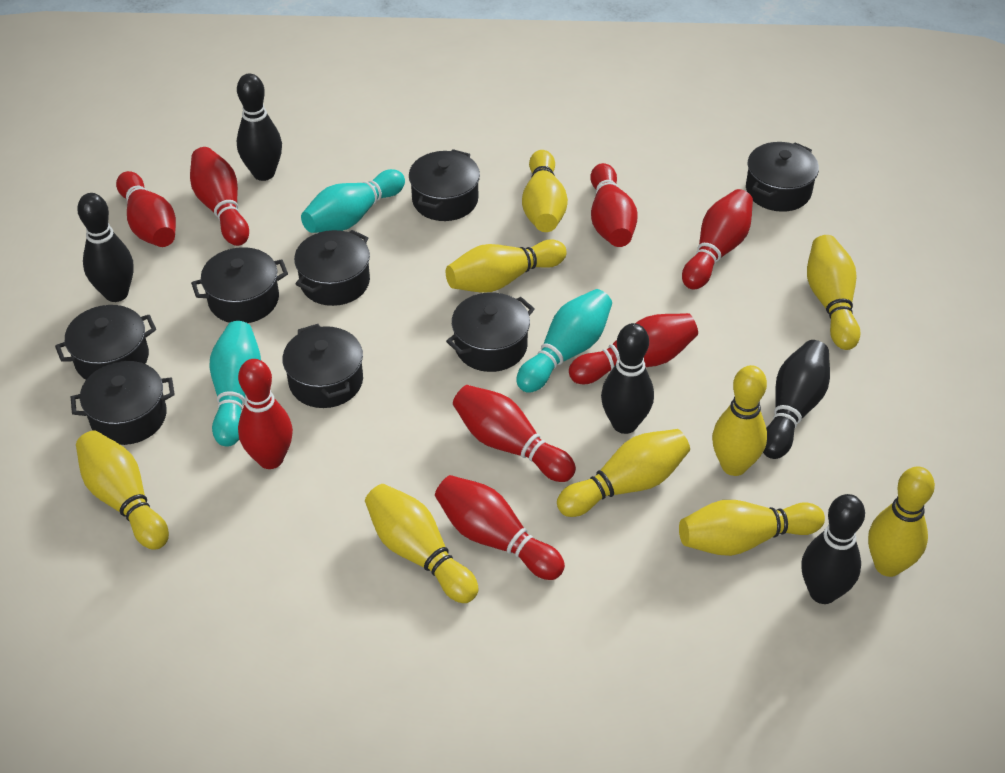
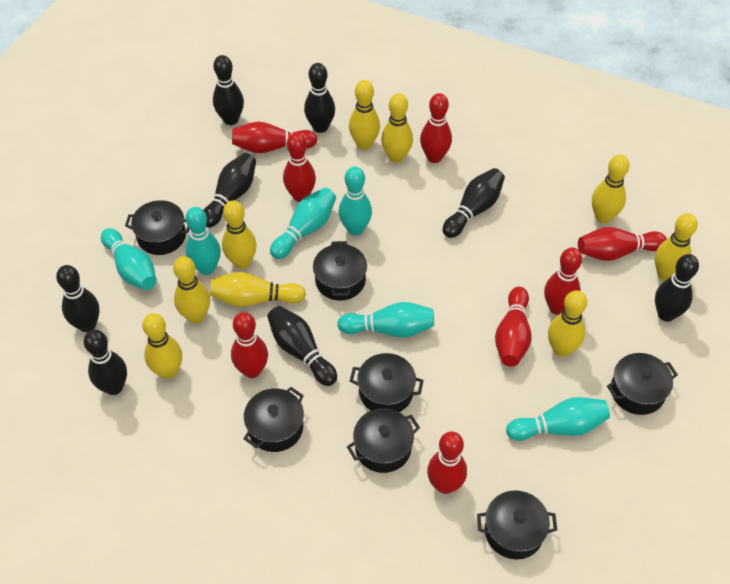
black bowling pin: 5 -> 8
black pot: 8 -> 7
turquoise bowling pin: 3 -> 6

